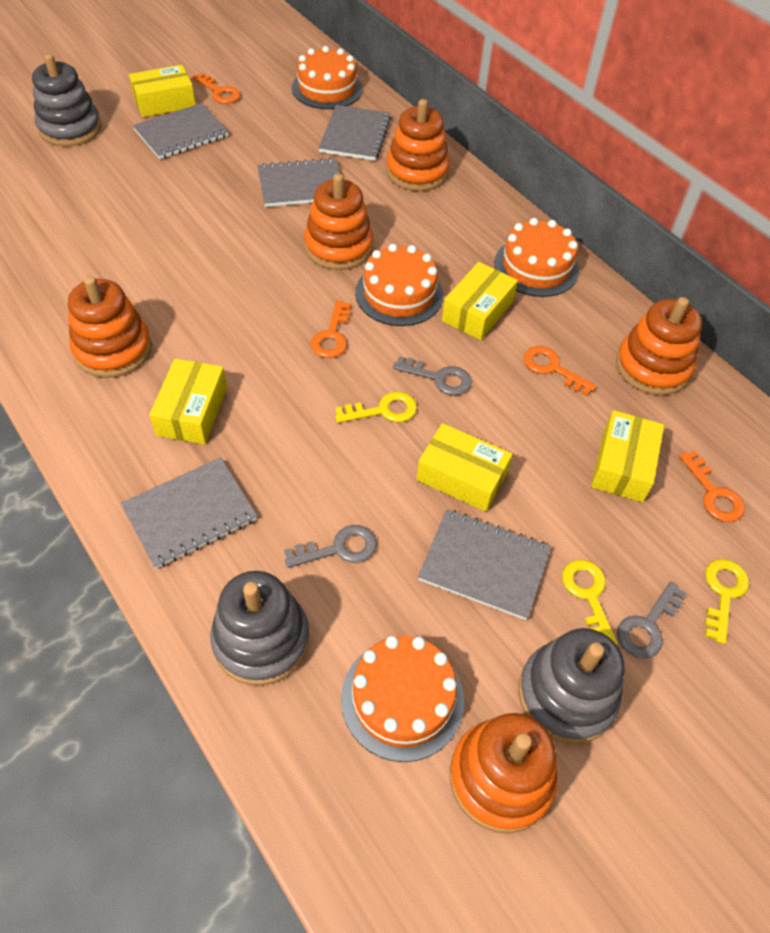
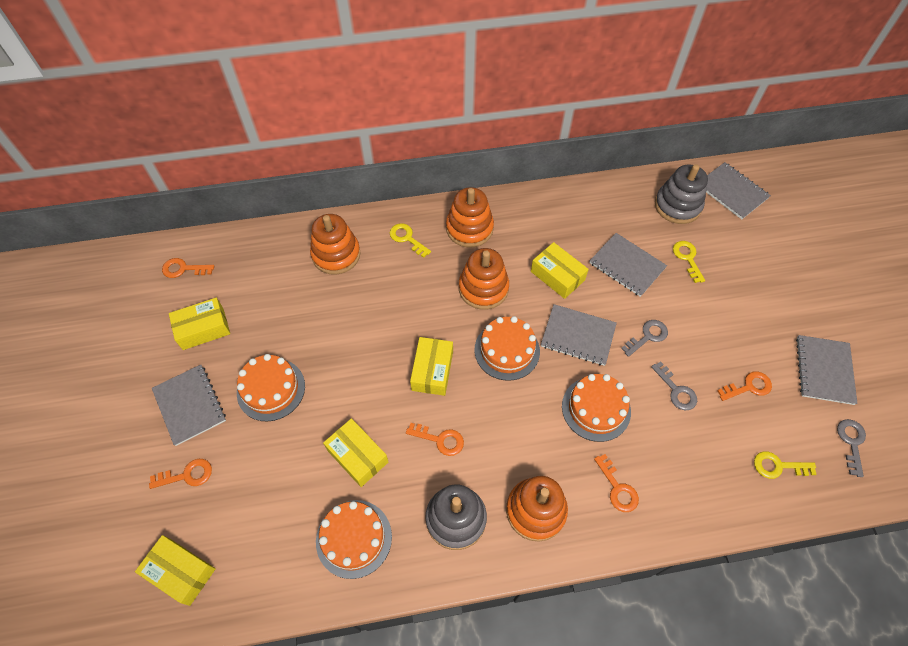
grey stacking toy: 3 -> 2
orange key: 4 -> 5
orange stacking toy: 5 -> 4

